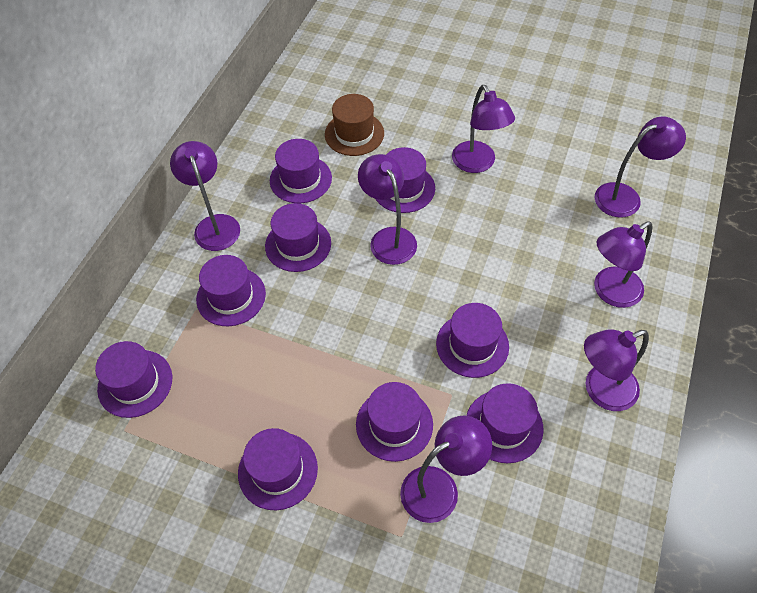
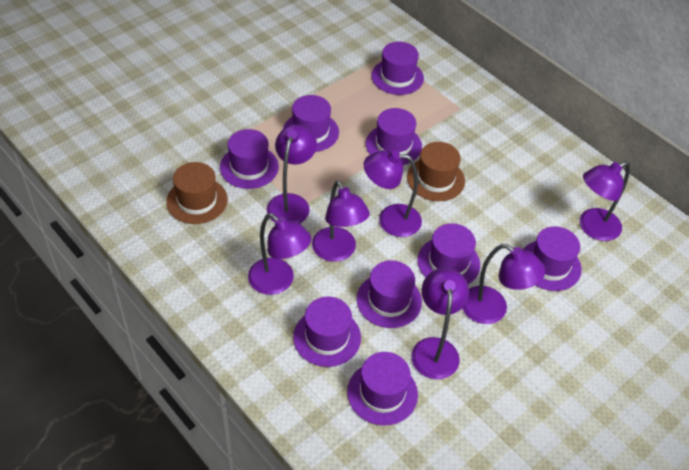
brown hat: 1 -> 2

